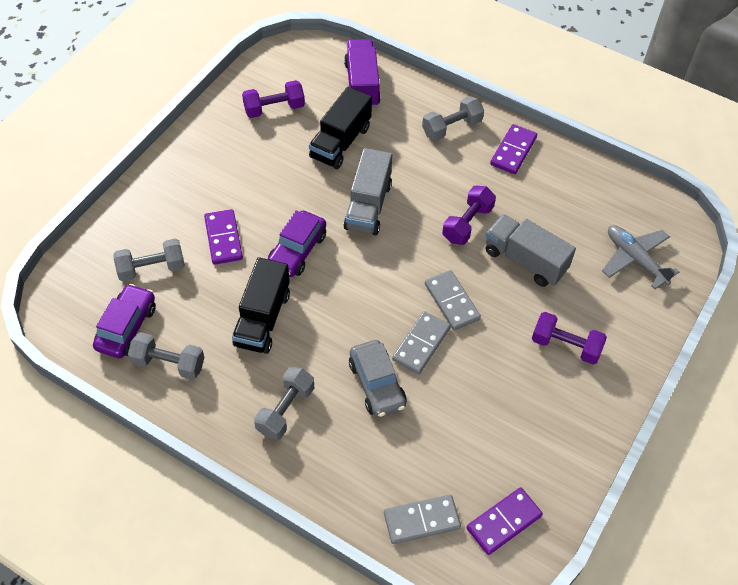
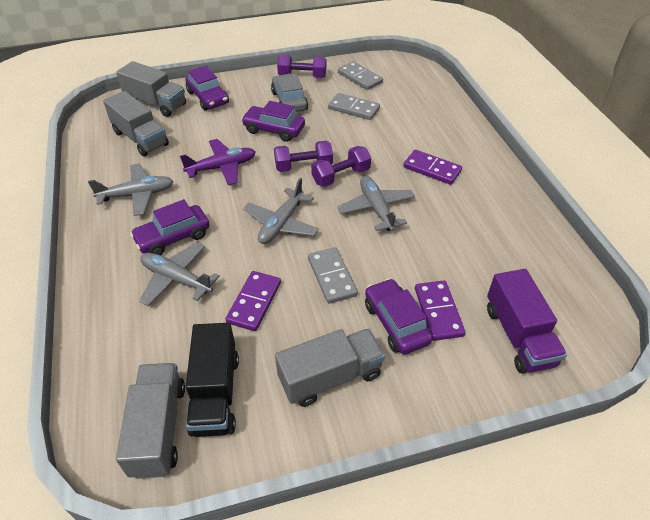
black truck: 2 -> 1
grey dumbbell: 4 -> 0
grey plane: 1 -> 4
grey truck: 2 -> 4
purple car: 2 -> 4
purple plane: 0 -> 1

